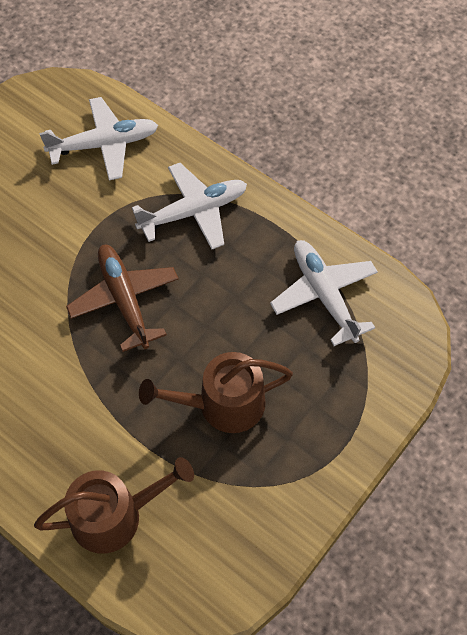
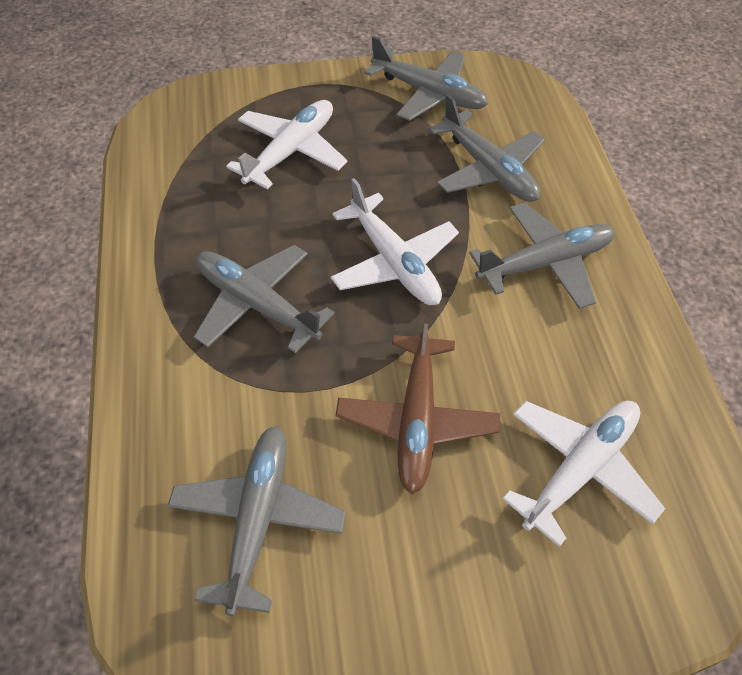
brown watering can: 2 -> 0
grey plane: 0 -> 5

